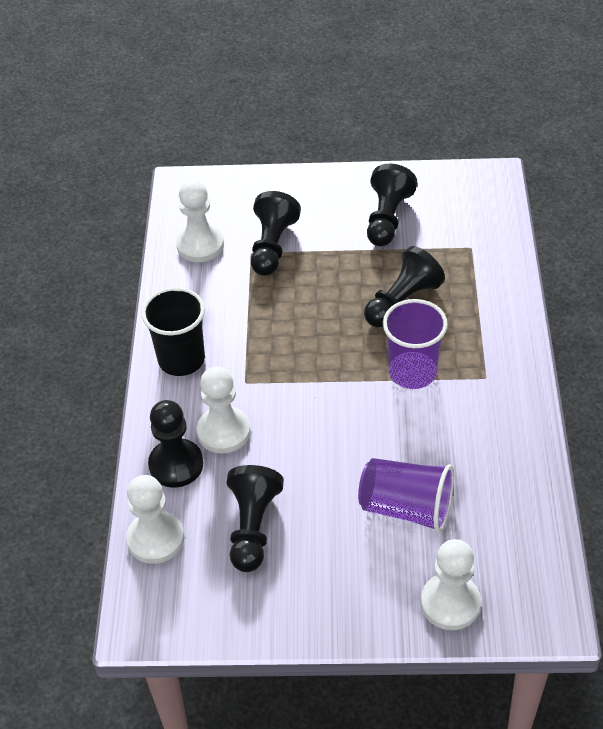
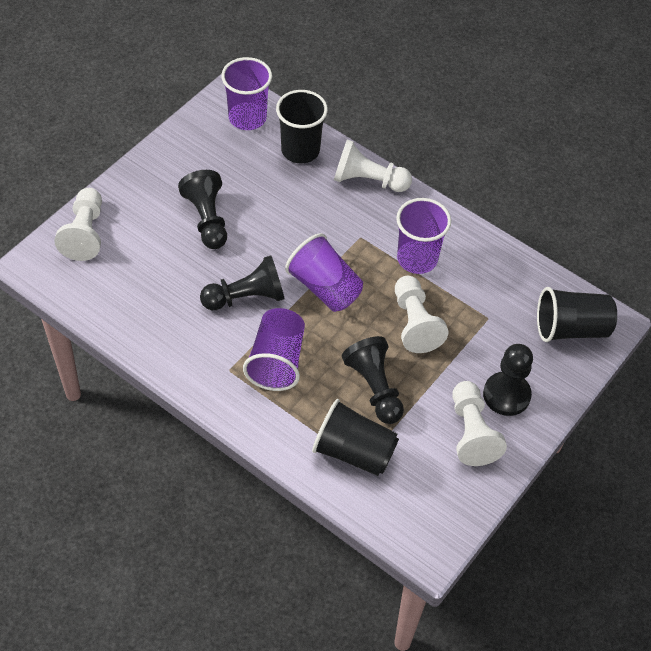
black cup: 1 -> 3
black pawn: 5 -> 4
purple cup: 2 -> 4

